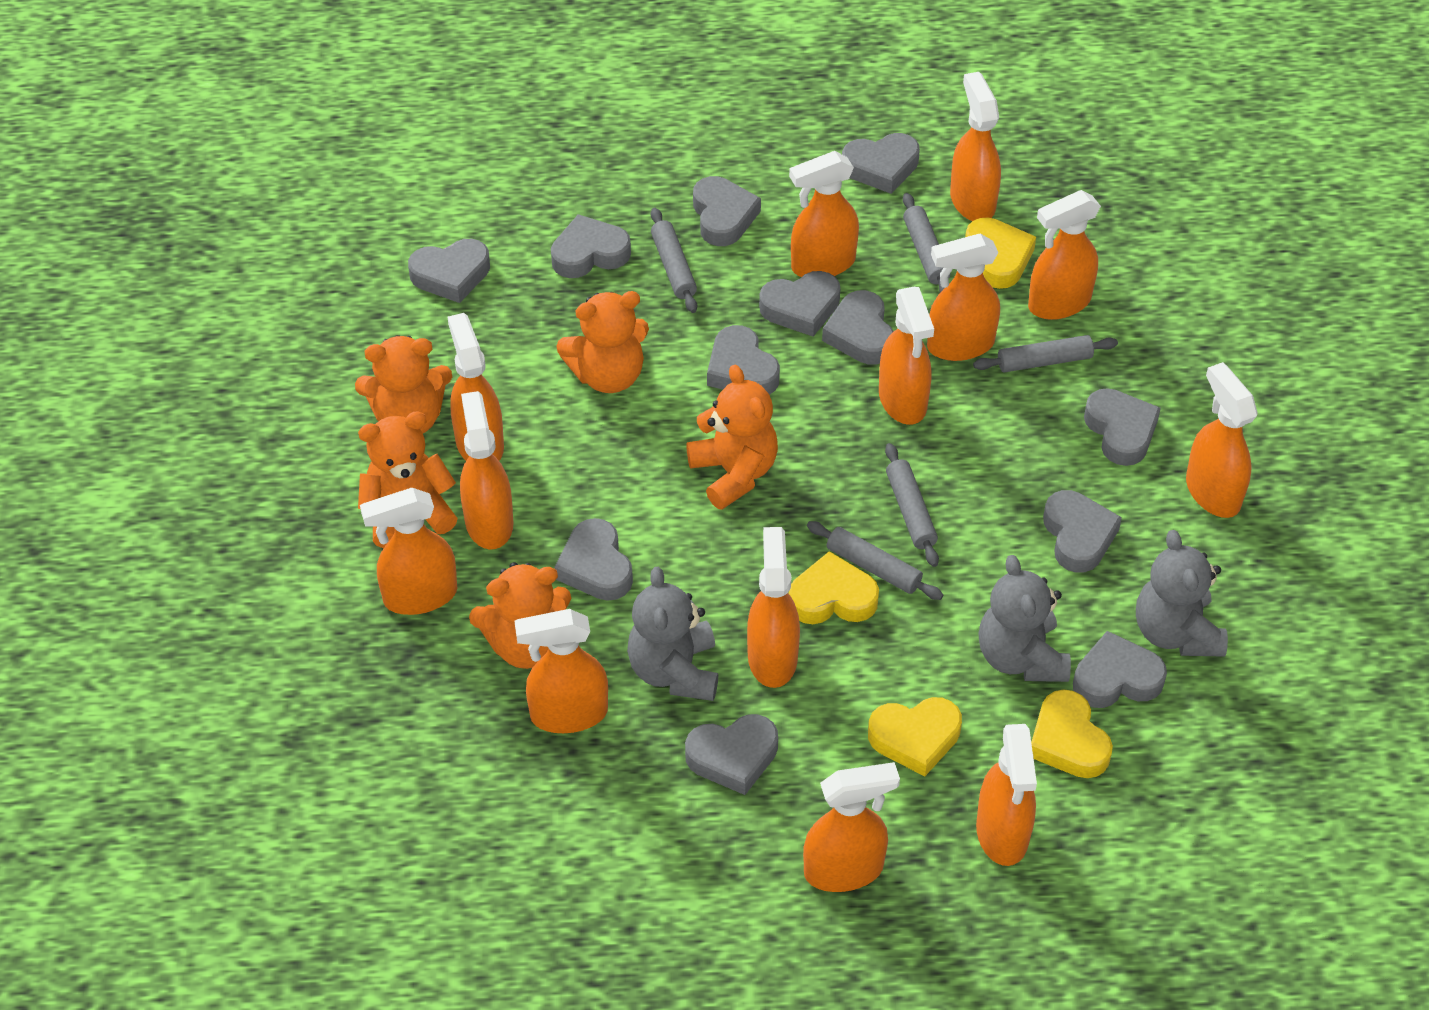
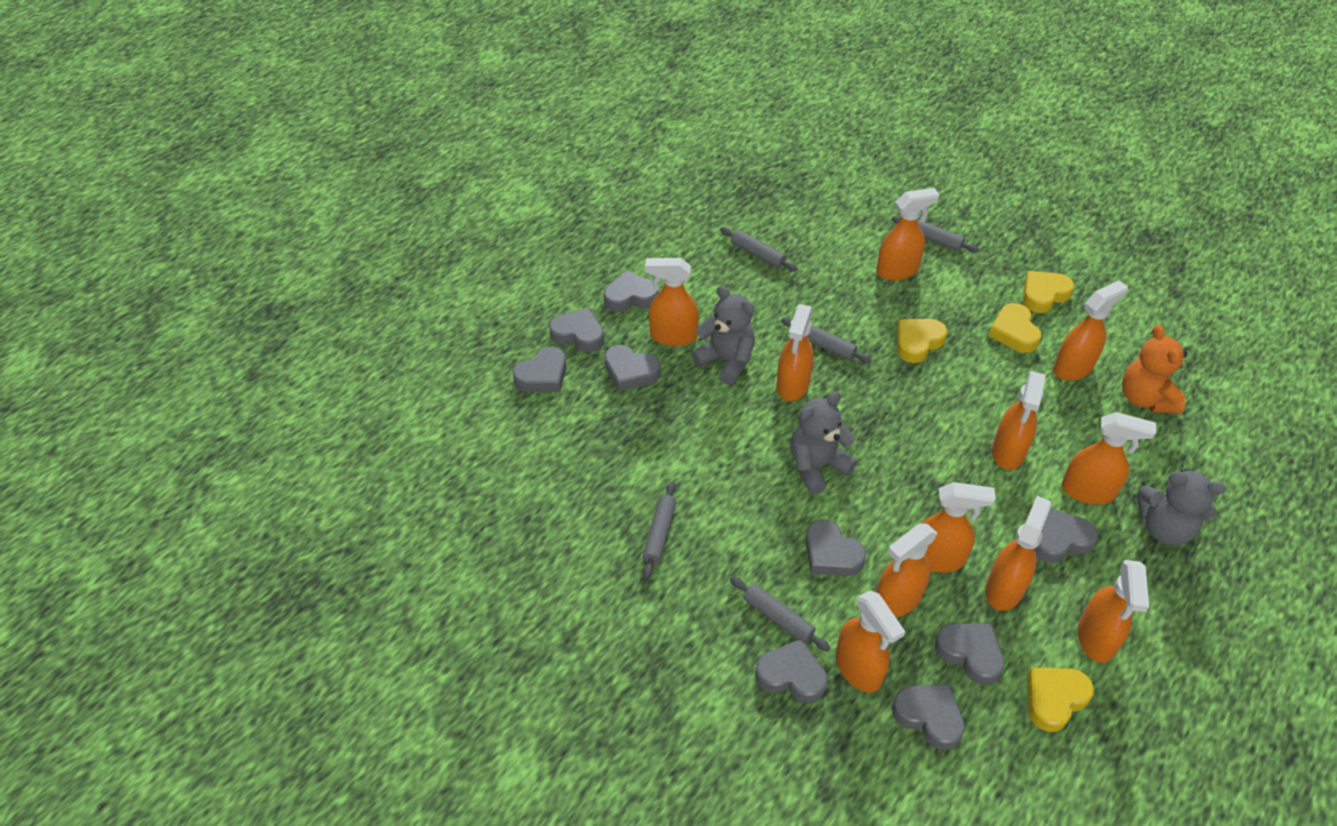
grey heart: 12 -> 9
orange spray bottle: 13 -> 11
orange teddy bear: 5 -> 1

